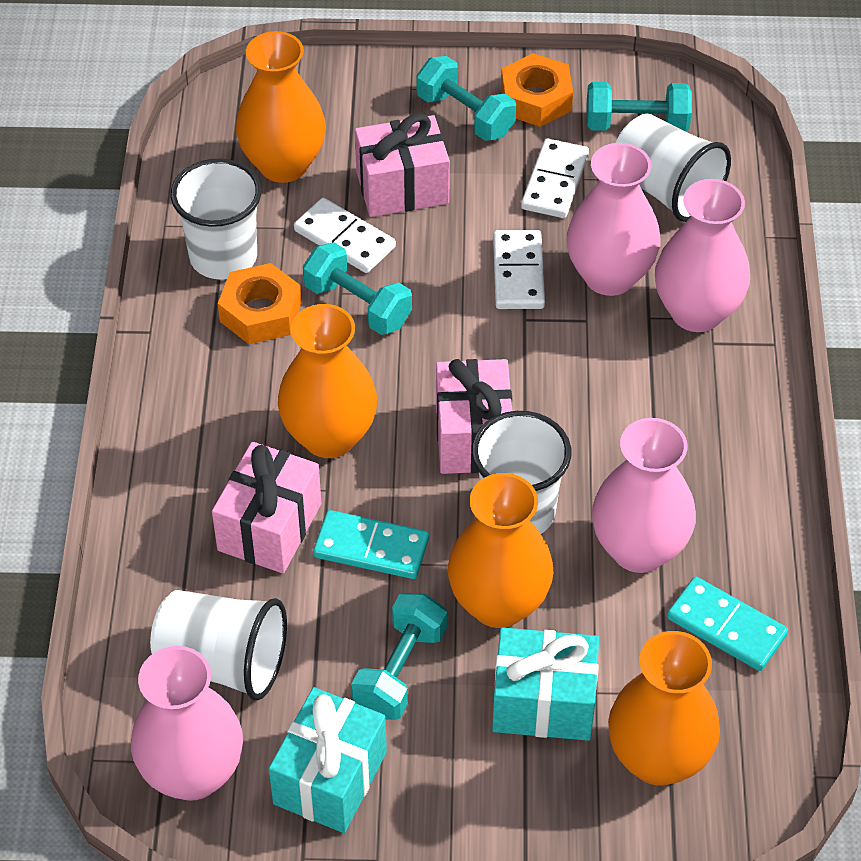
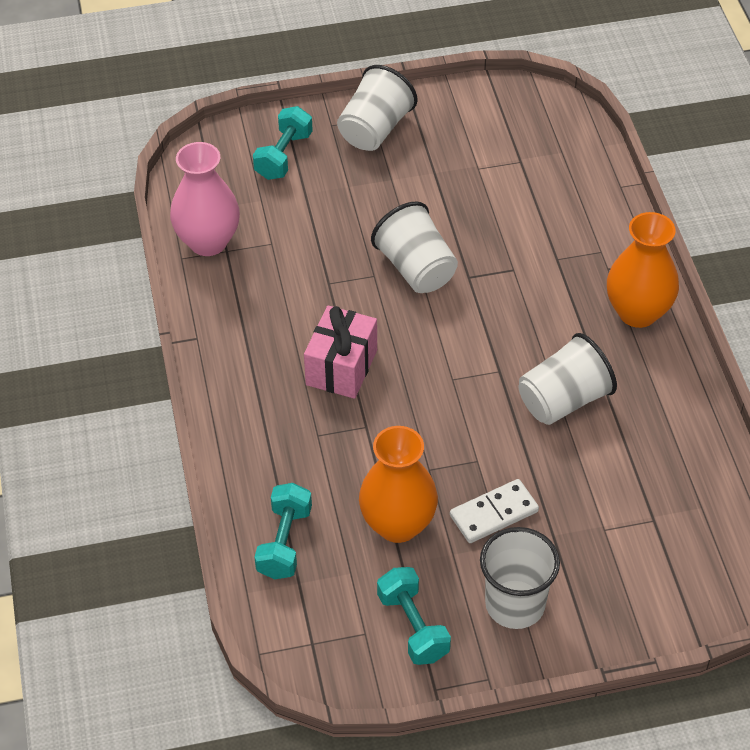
orange nut: 2 -> 0
orange vase: 4 -> 2
pink gift: 3 -> 1
pink vase: 4 -> 1
turquoise domino: 2 -> 0
turquoise dumbbell: 4 -> 3
turquoise gift: 2 -> 0
white domino: 3 -> 1

